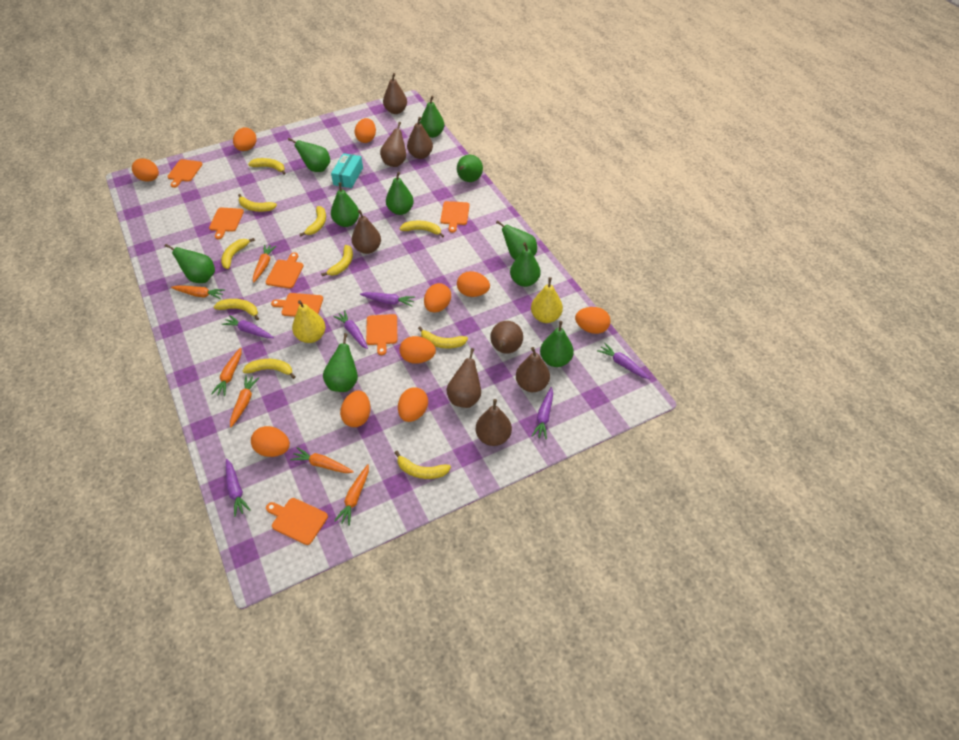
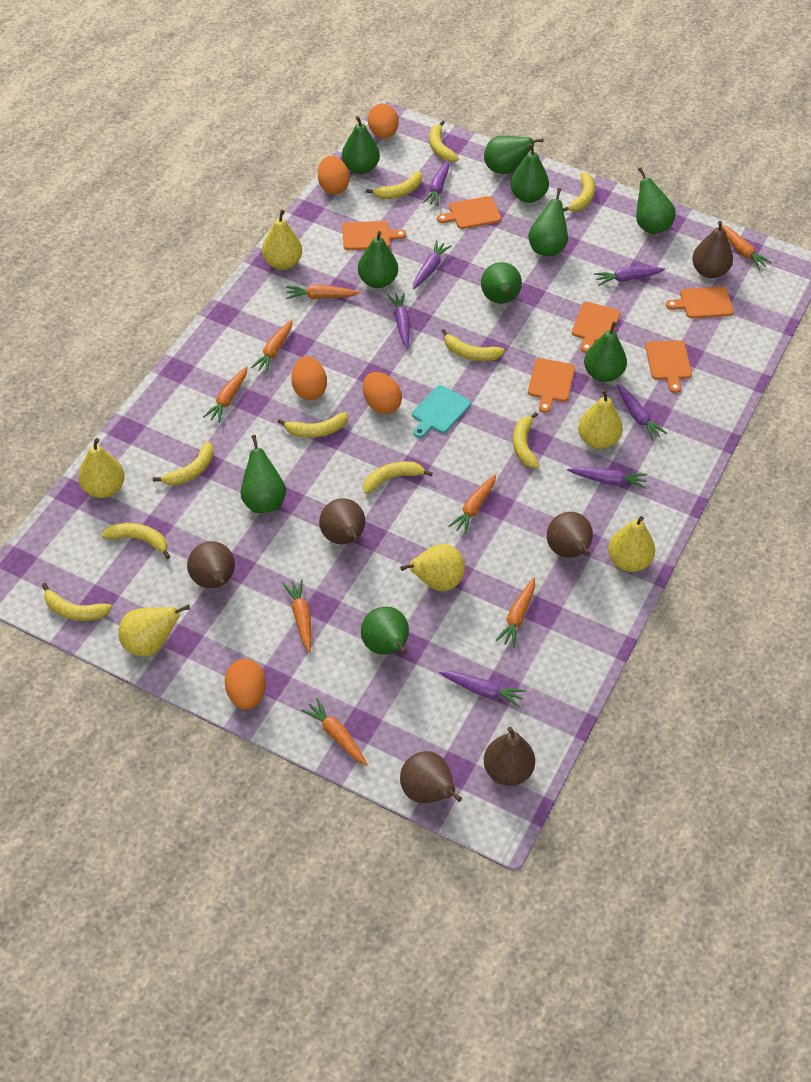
brown pear: 8 -> 6
orange carrot: 6 -> 8
orange cutting board: 7 -> 6
orange egg: 10 -> 5
purple carrot: 6 -> 7
turquoise box: 1 -> 0
turquoise cutting board: 0 -> 1
yellow pear: 2 -> 6

